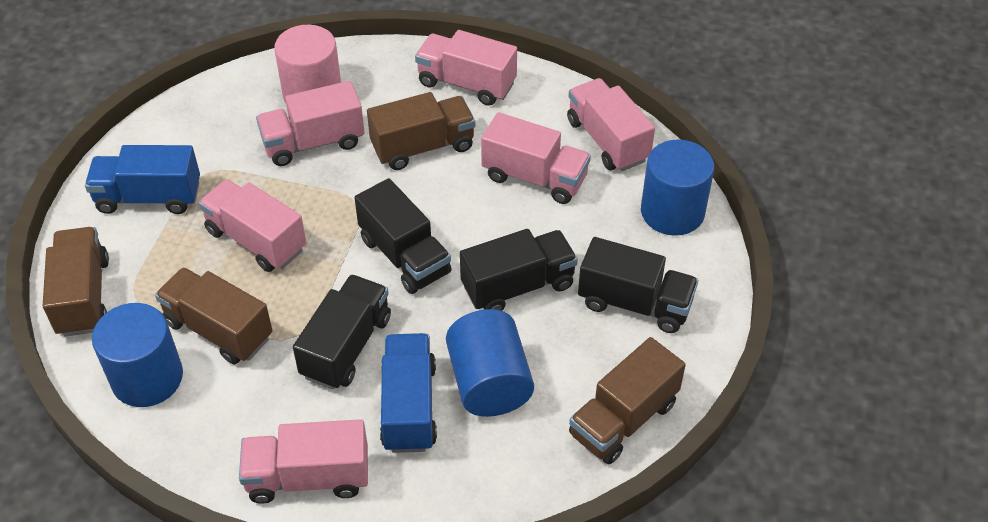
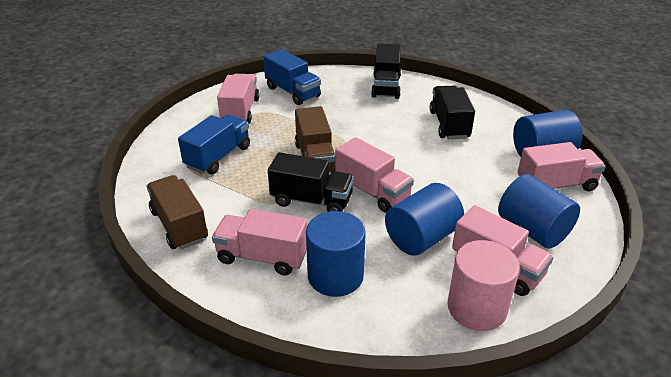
black truck: 4 -> 3
blue cylinder: 3 -> 4
brown truck: 4 -> 2
pink truck: 6 -> 5

